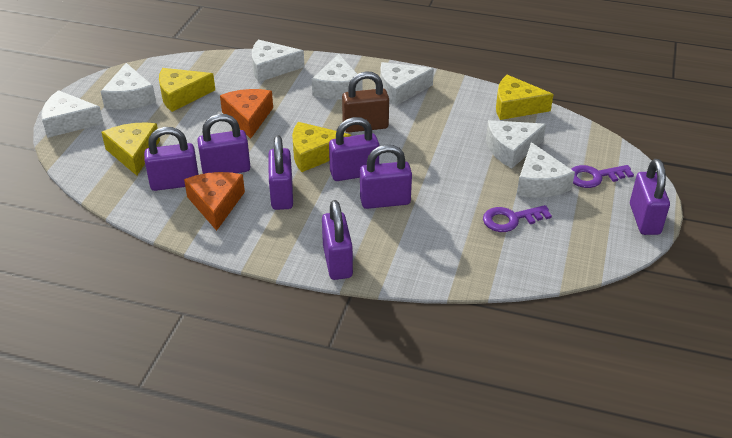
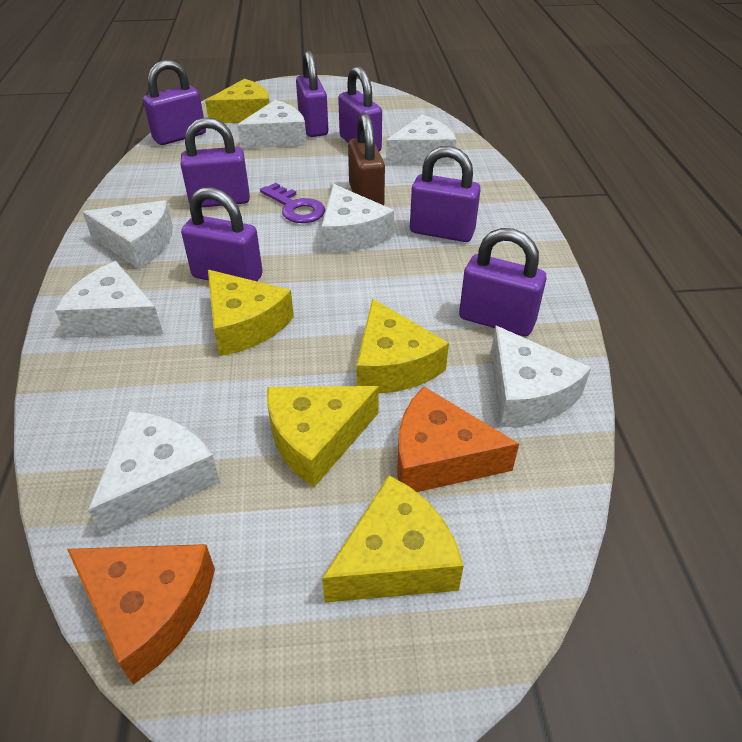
purple key: 2 -> 1
yellow cheese: 4 -> 5

